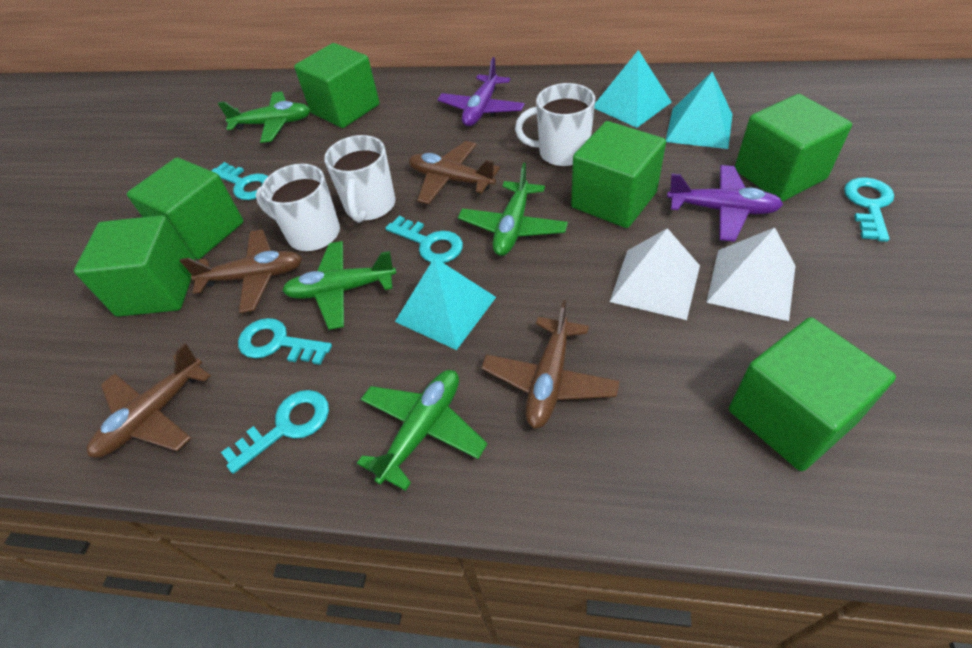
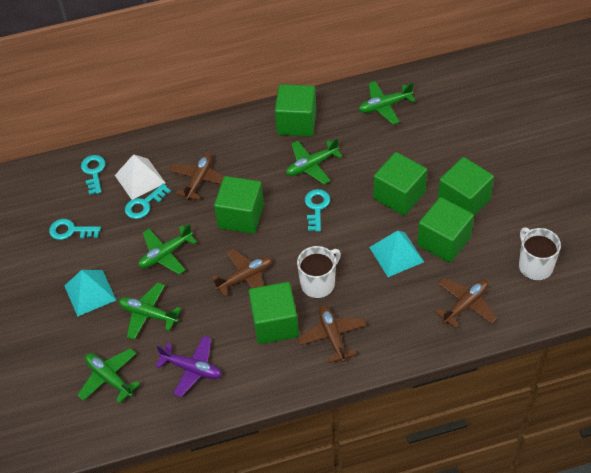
green plane: 4 -> 5
purple plane: 2 -> 1
turquoise key: 5 -> 4
turquoise pyramid: 3 -> 2
white mug: 3 -> 2
white pyramid: 2 -> 1

